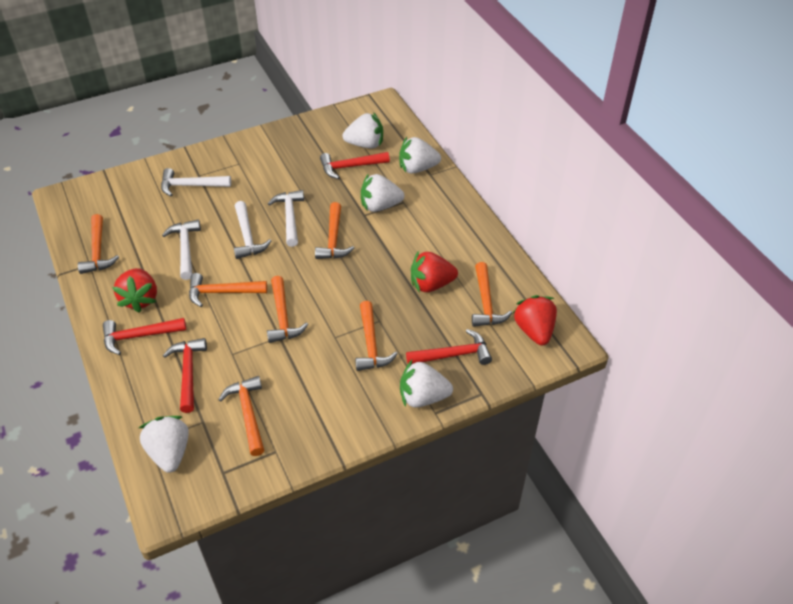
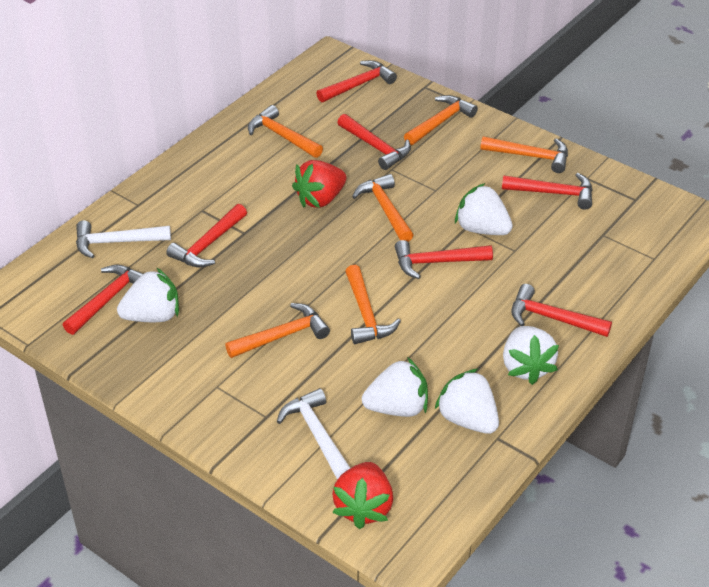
orange hammer: 7 -> 6
red hammer: 4 -> 7
red strawberry: 3 -> 2
white hammer: 4 -> 2

